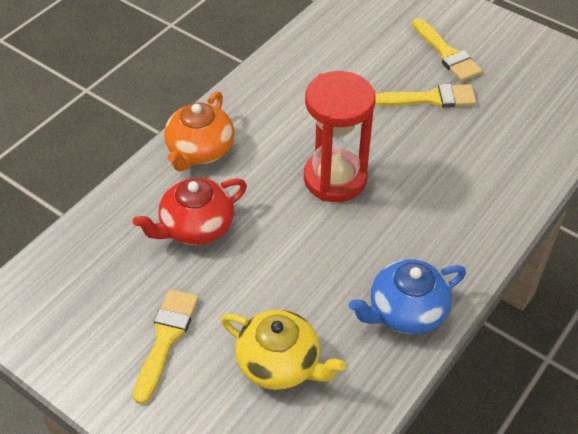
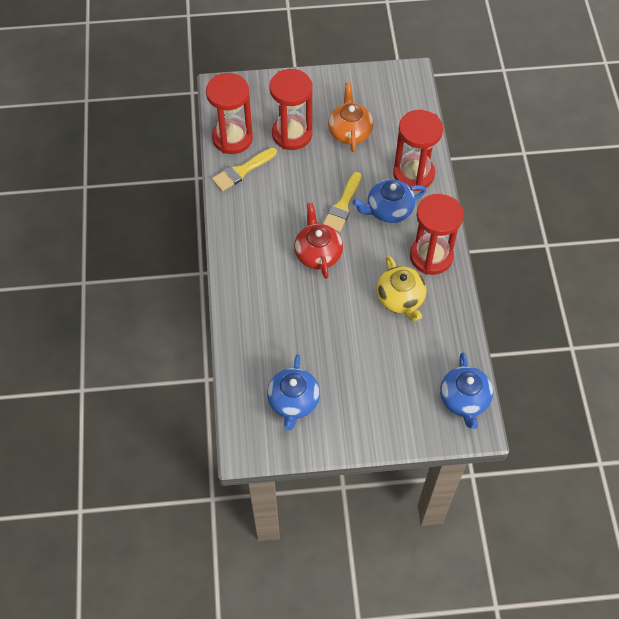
blue teapot: 1 -> 3
red hourglass: 1 -> 4
yellow brush: 3 -> 2

